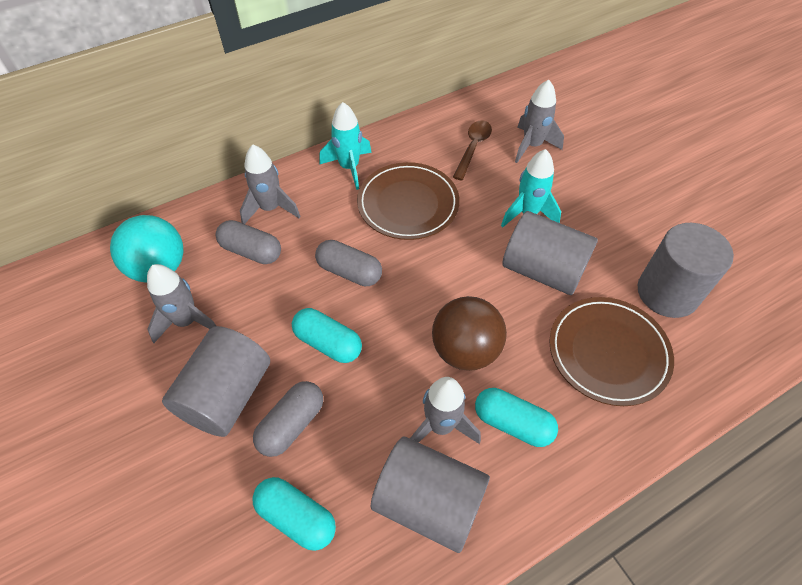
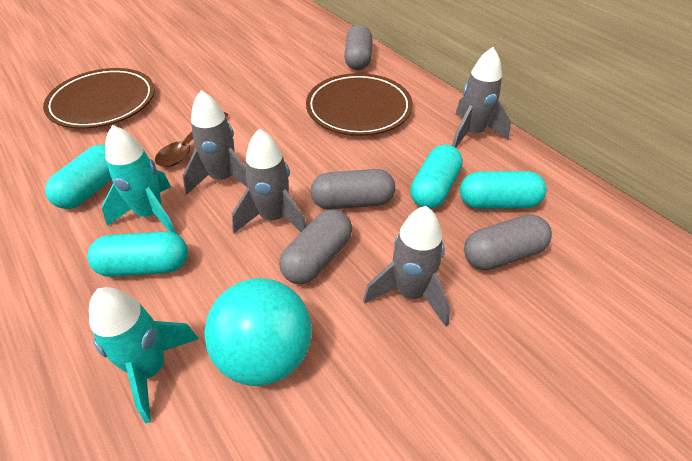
brown ball: 1 -> 0
grey capsule: 3 -> 4
grey cylinder: 4 -> 0
turquoise capsule: 3 -> 4

